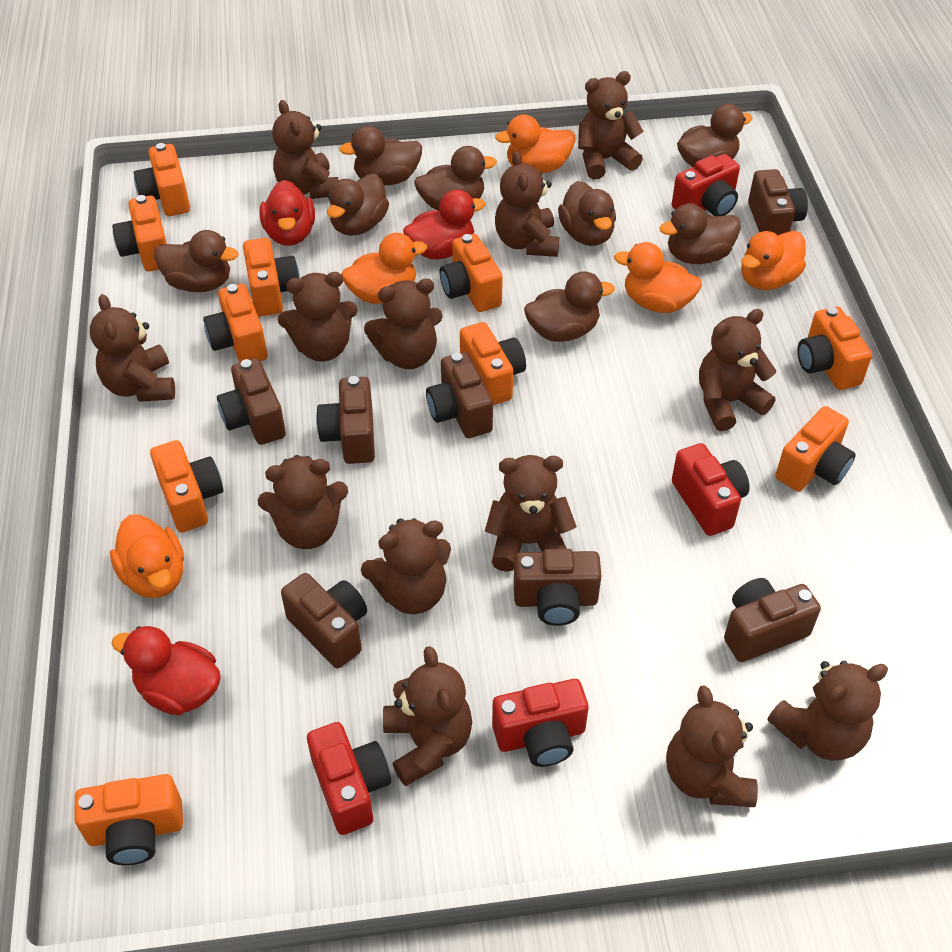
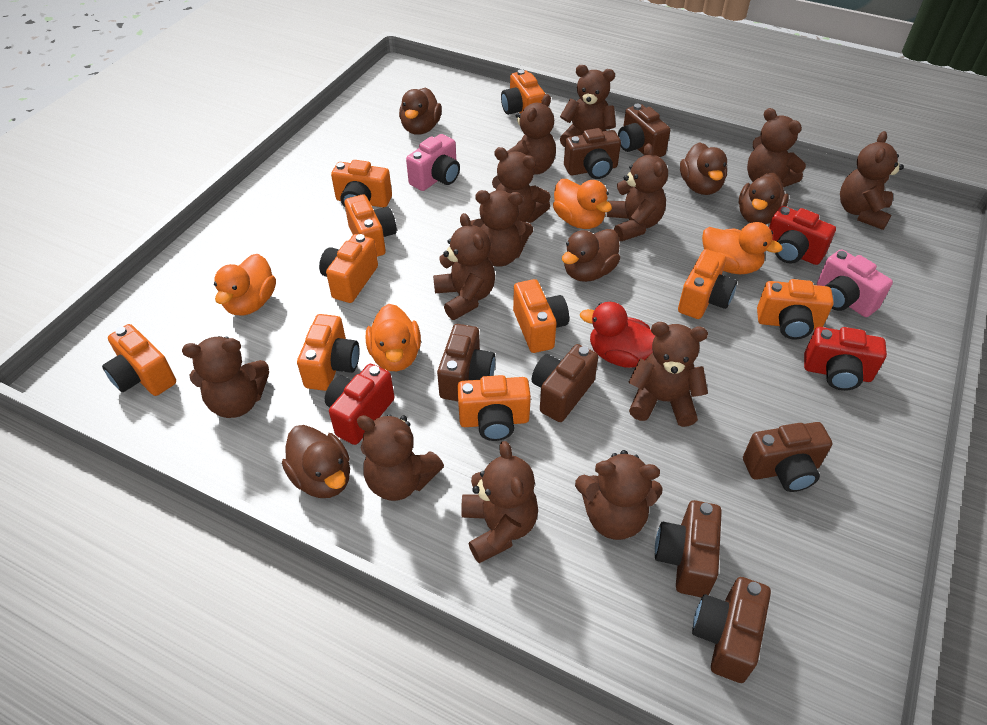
brown duck: 8 -> 5
orange duck: 5 -> 4
pink camera: 0 -> 2
red camera: 4 -> 3
red duck: 3 -> 1

